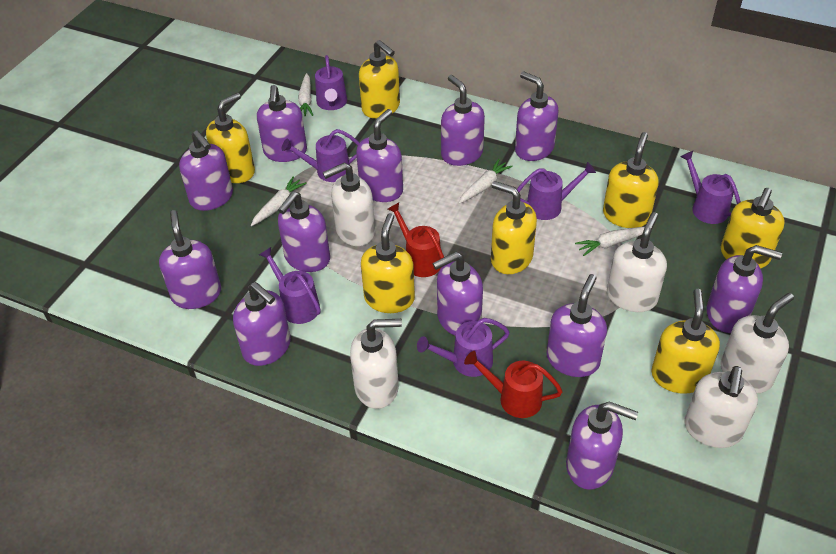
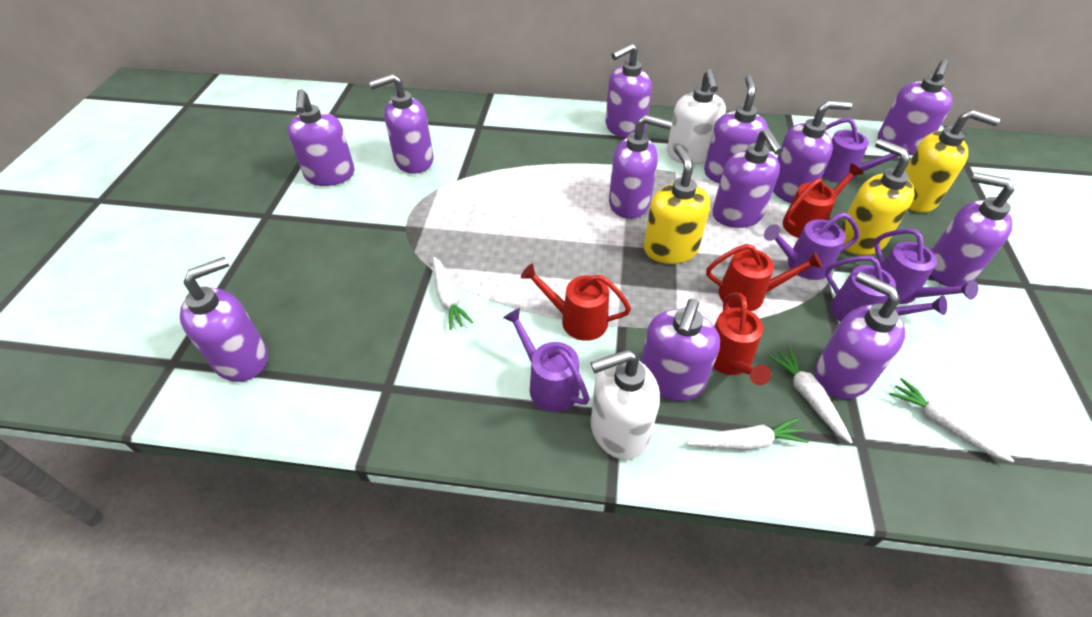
purple watering can: 6 -> 5
red watering can: 2 -> 4
white soap dispenser: 5 -> 2
yellow soap dispenser: 7 -> 3

